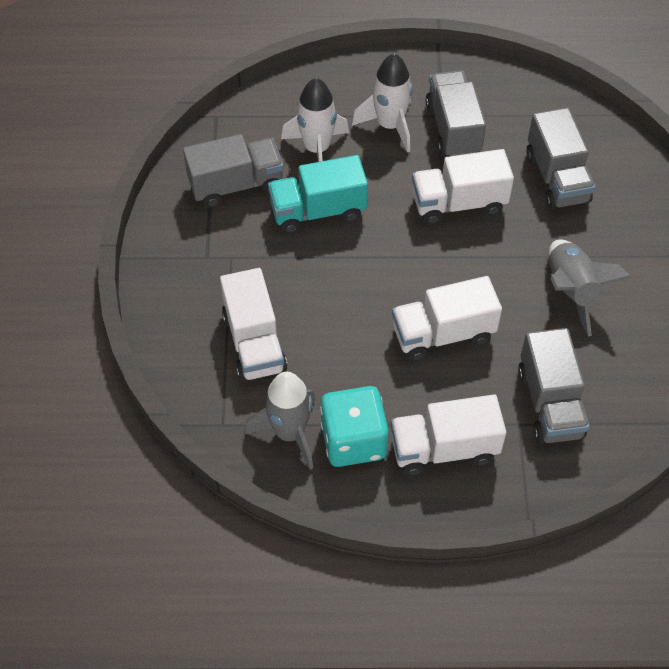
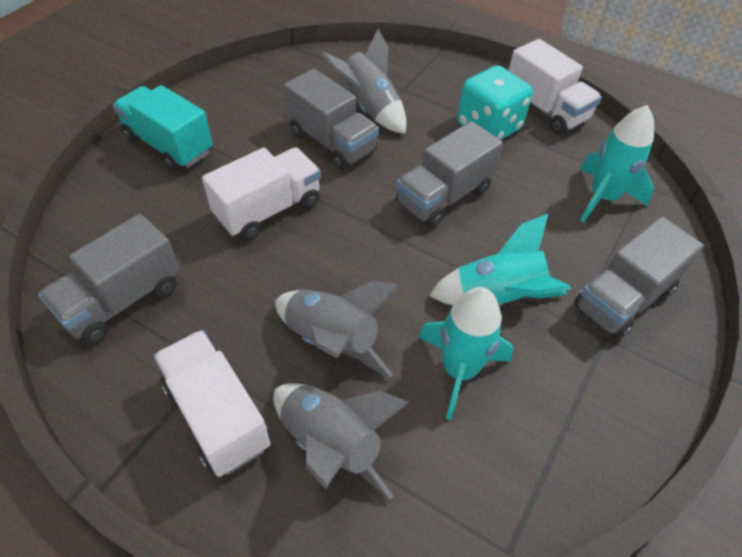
grey rocket: 2 -> 3
turquoise rocket: 0 -> 3
white rocket: 2 -> 0
white truck: 4 -> 3

